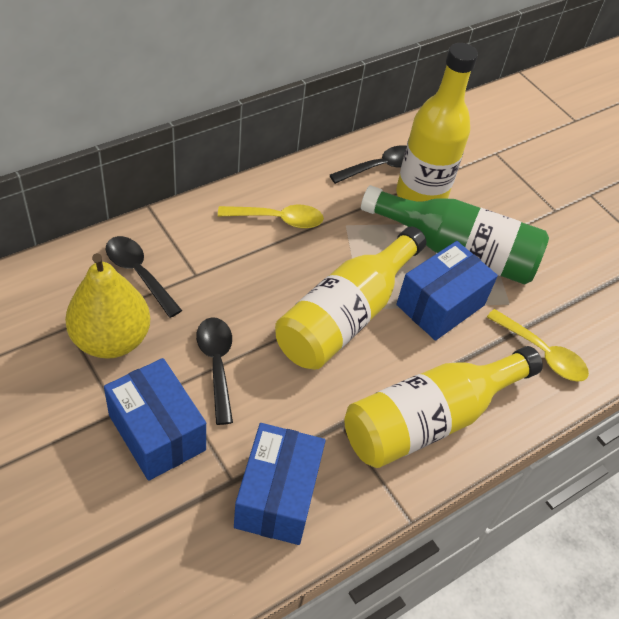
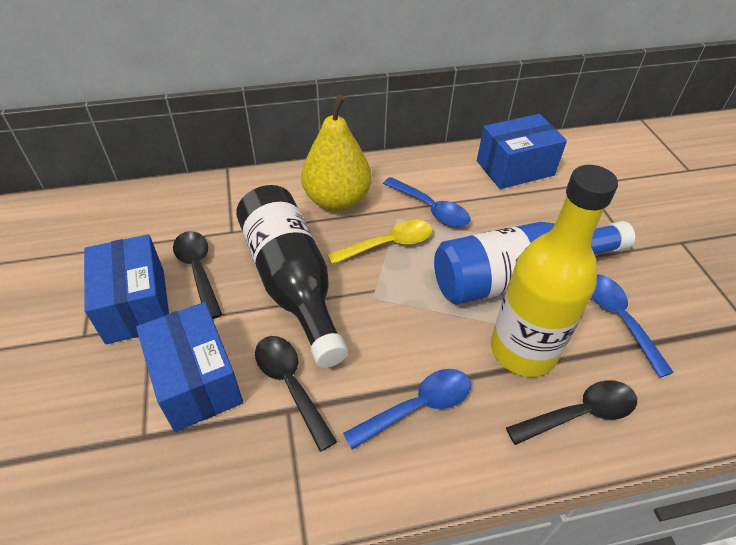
black bottle: 0 -> 1
blue bottle: 0 -> 1
blue spoon: 0 -> 3
green bottle: 1 -> 0
yellow bottle: 3 -> 1
yellow spoon: 2 -> 1

